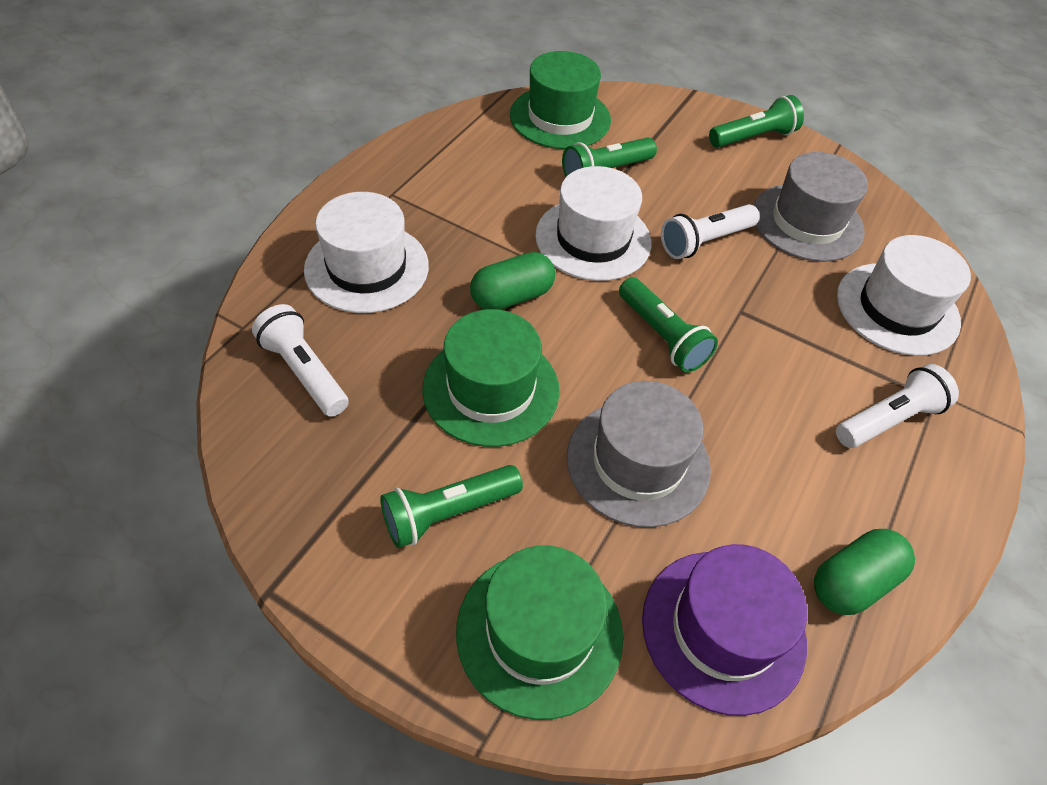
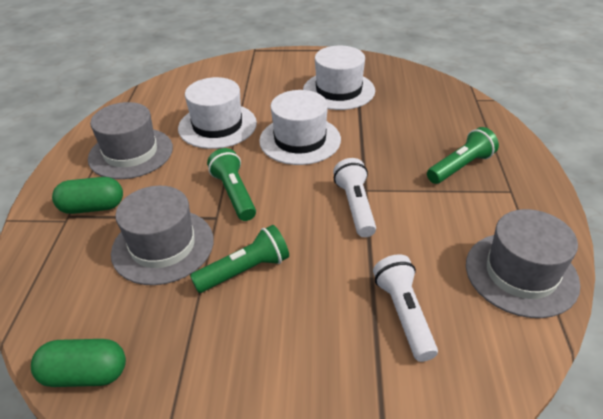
green flashlight: 4 -> 3
green hat: 3 -> 0
grey hat: 2 -> 3
purple hat: 1 -> 0
white flashlight: 3 -> 2

